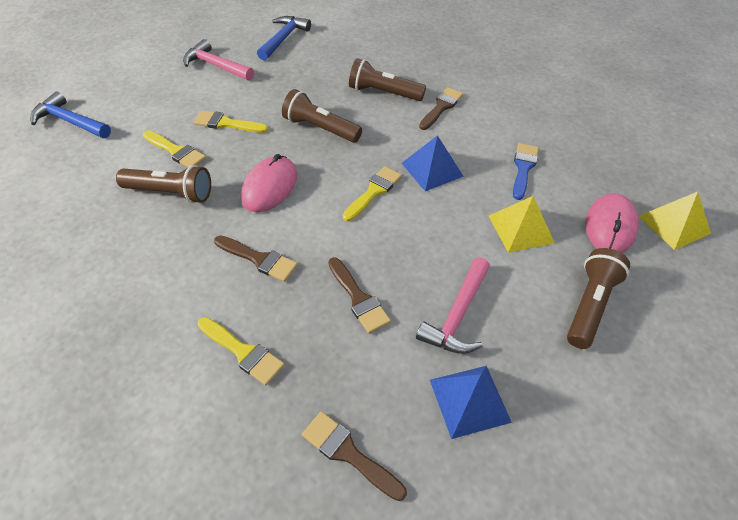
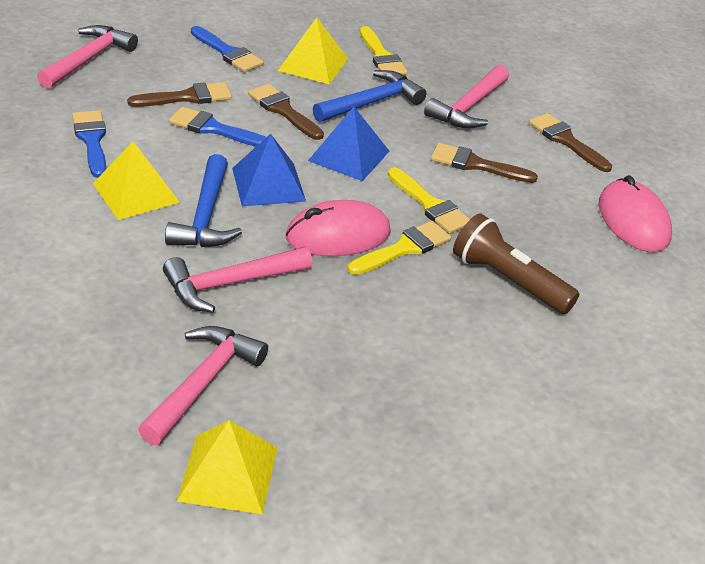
blue brush: 1 -> 3
brown flashlight: 4 -> 1
pink hammer: 2 -> 4
yellow brush: 4 -> 3
yellow pyramid: 2 -> 3

